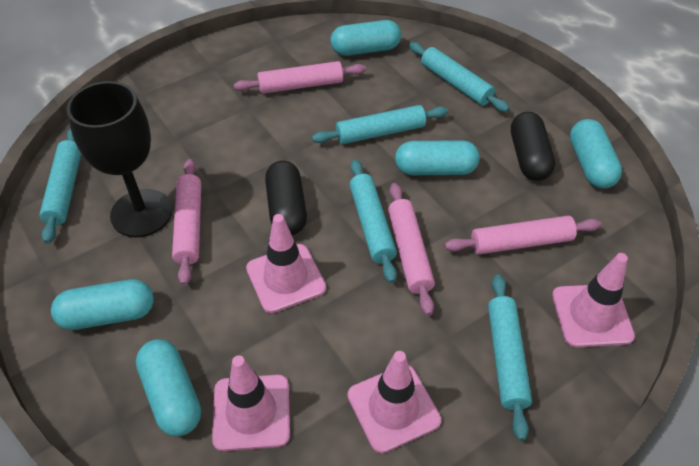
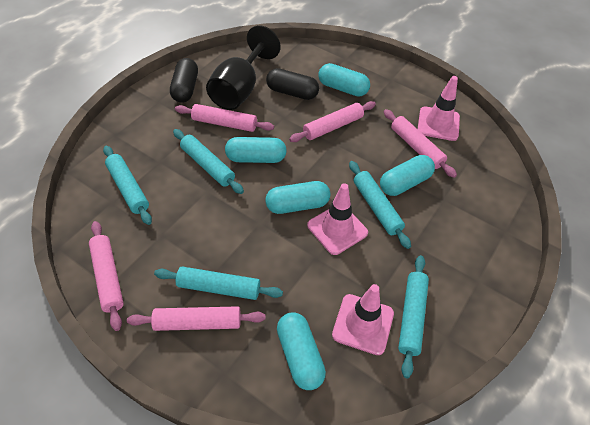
pink rolling pin: 4 -> 5
pink traffic cone: 4 -> 3

